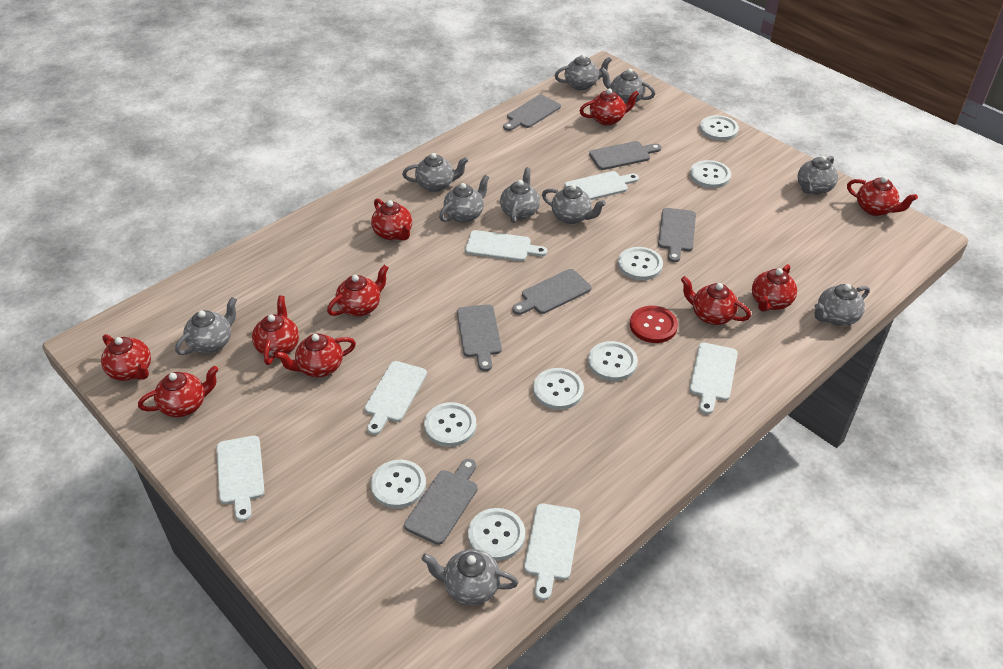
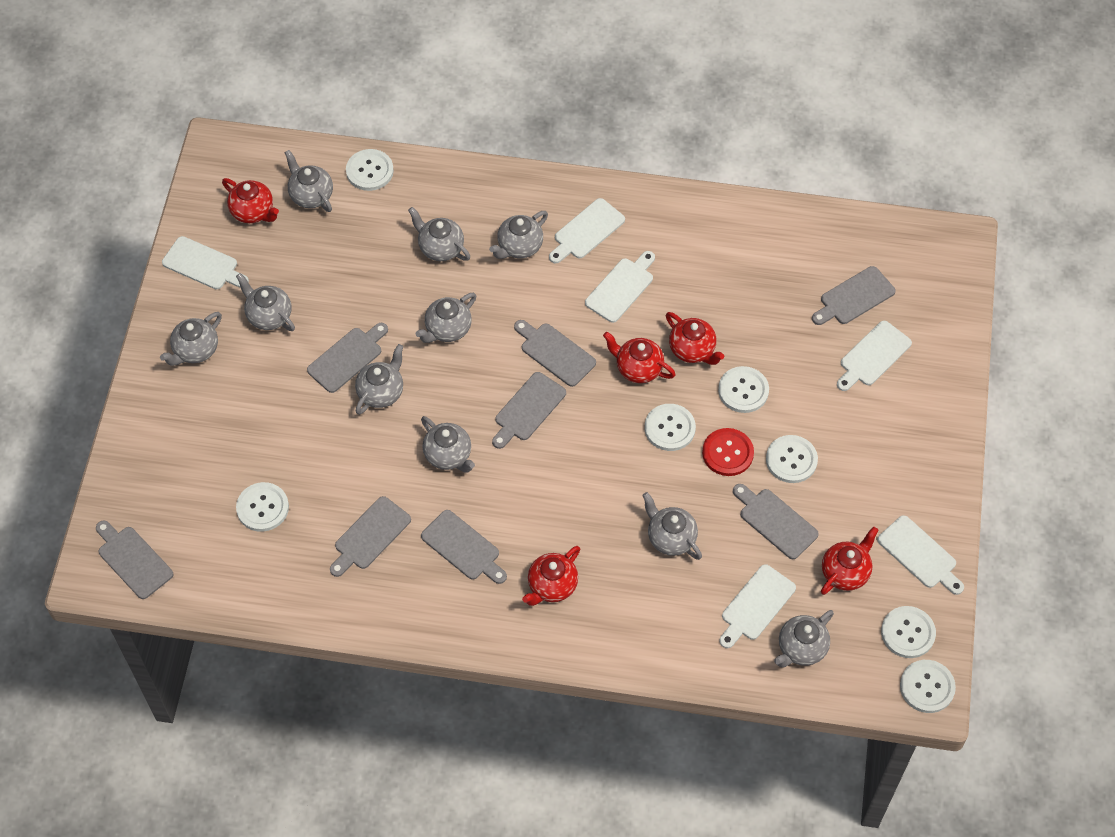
grey cutting board: 6 -> 8
red teapot: 10 -> 5
white button: 8 -> 7

